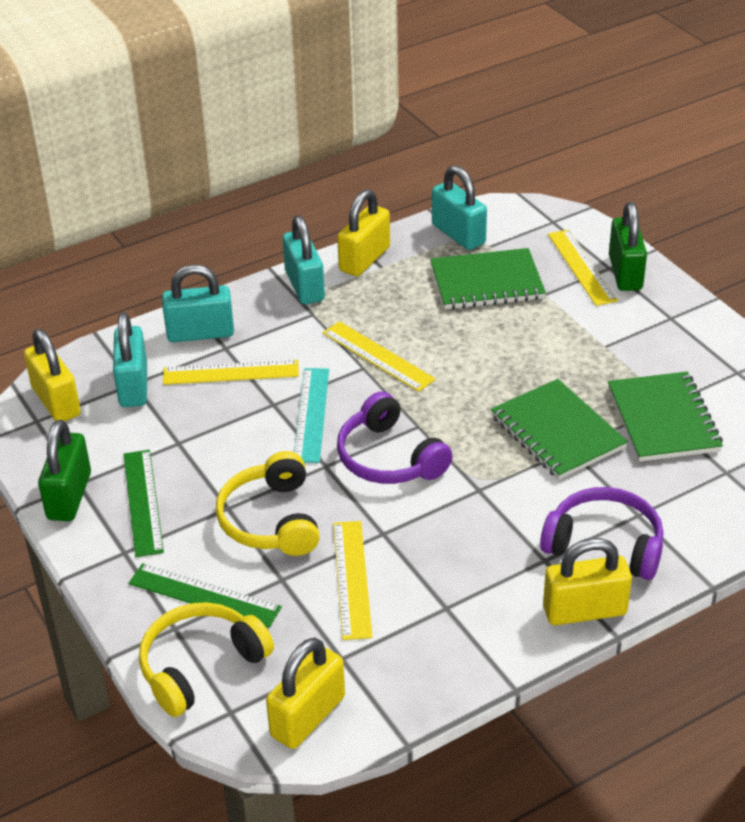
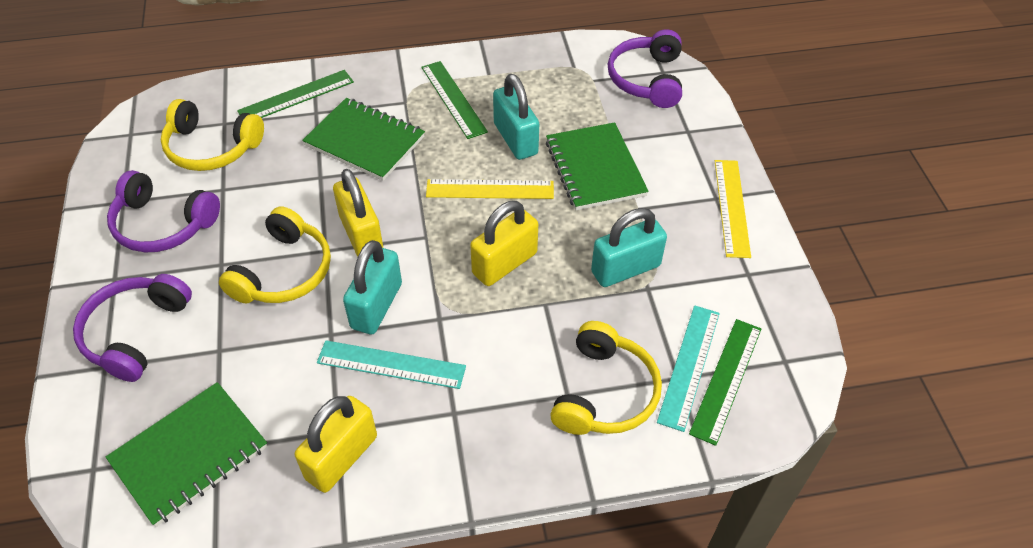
green padlock: 2 -> 0
green ruler: 2 -> 3
purple headphones: 2 -> 3
turquoise padlock: 4 -> 3
turquoise ruler: 1 -> 2
yellow headphones: 2 -> 3
yellow padlock: 4 -> 3
yellow ruler: 4 -> 2

